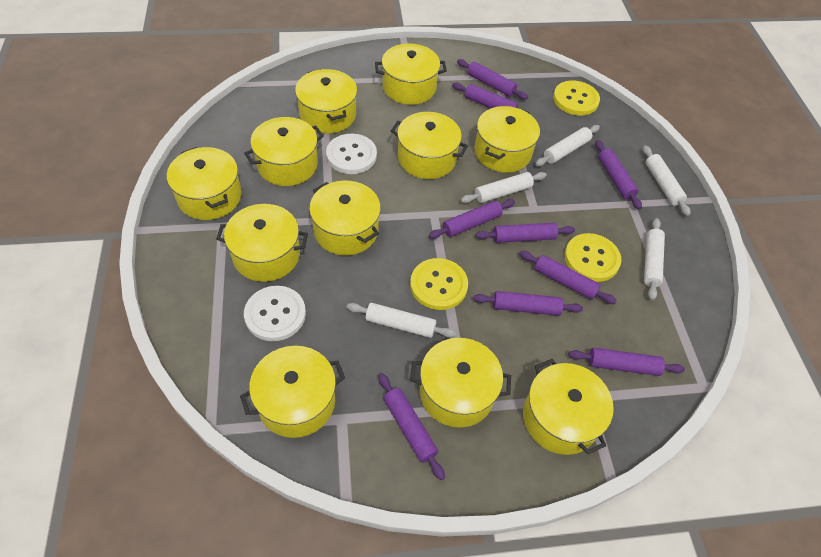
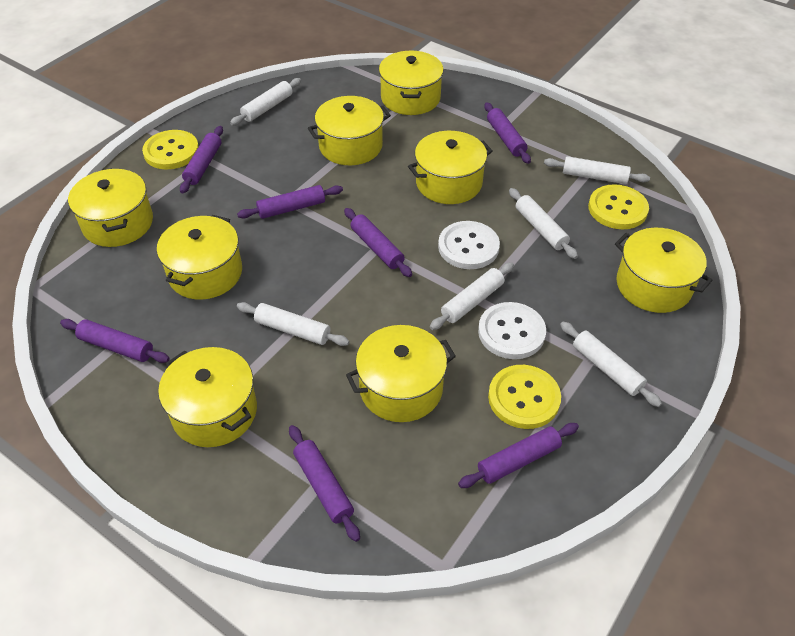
purple rolling pin: 9 -> 7
white rolling pin: 5 -> 6
yellow pot: 11 -> 8

